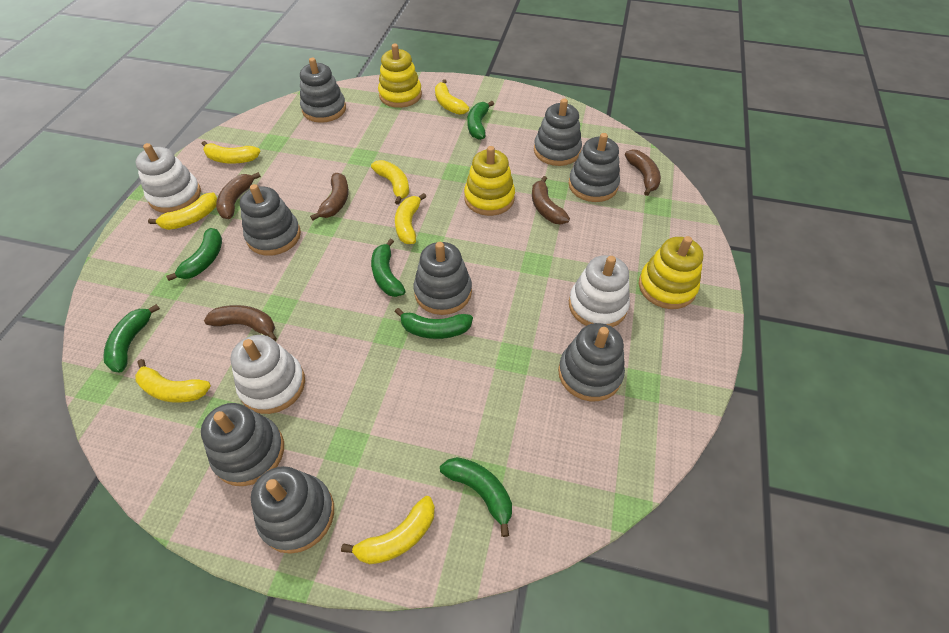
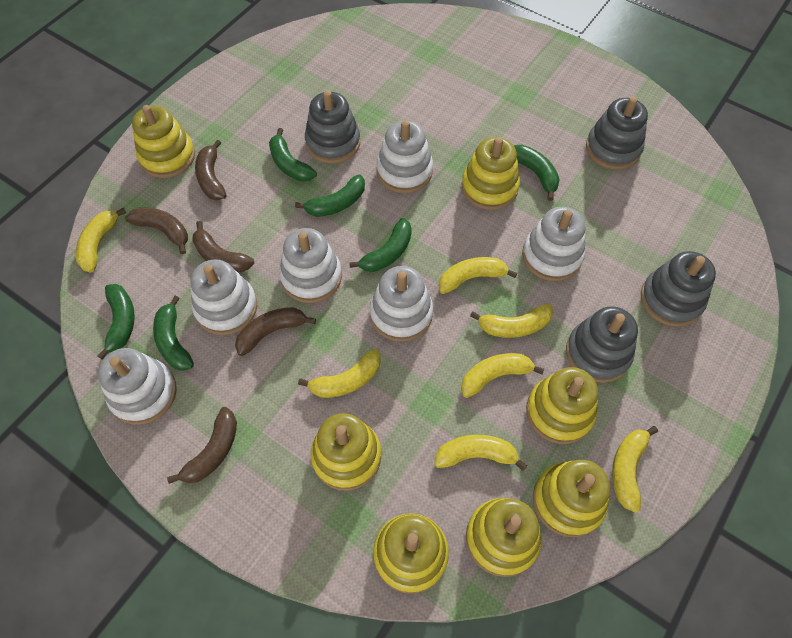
grey stacking toy: 8 -> 4
white stacking toy: 3 -> 6
yellow stacking toy: 3 -> 7

